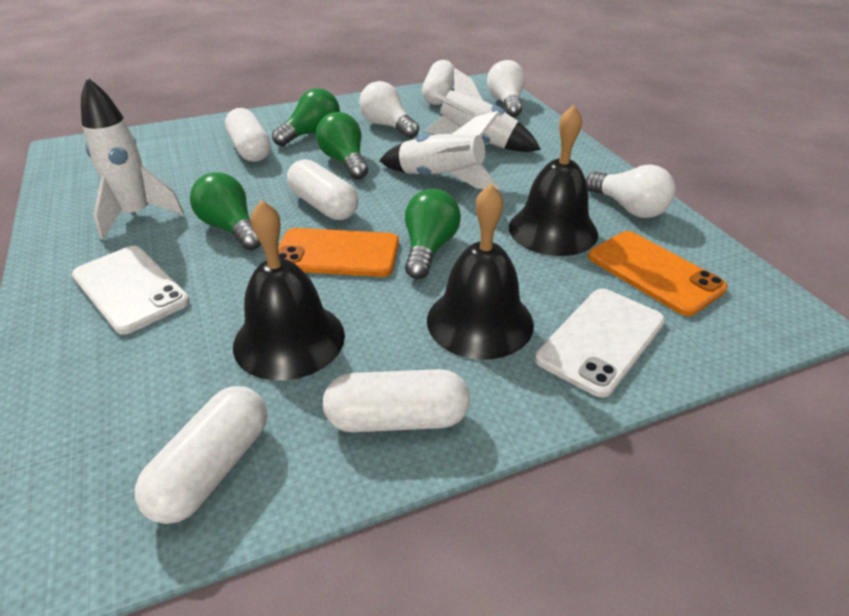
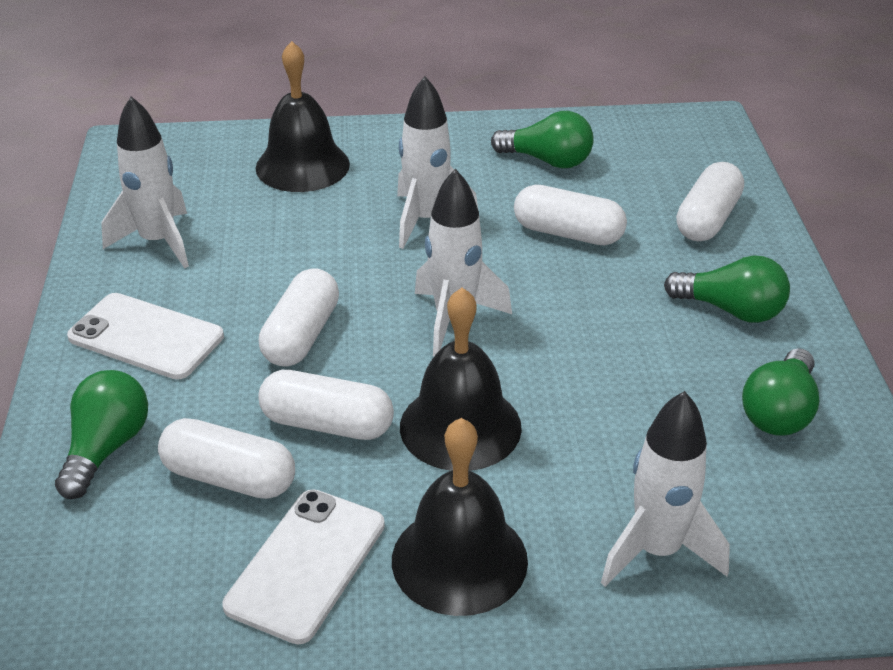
orange phone: 2 -> 0
white light bulb: 3 -> 0
white rocket: 3 -> 4

